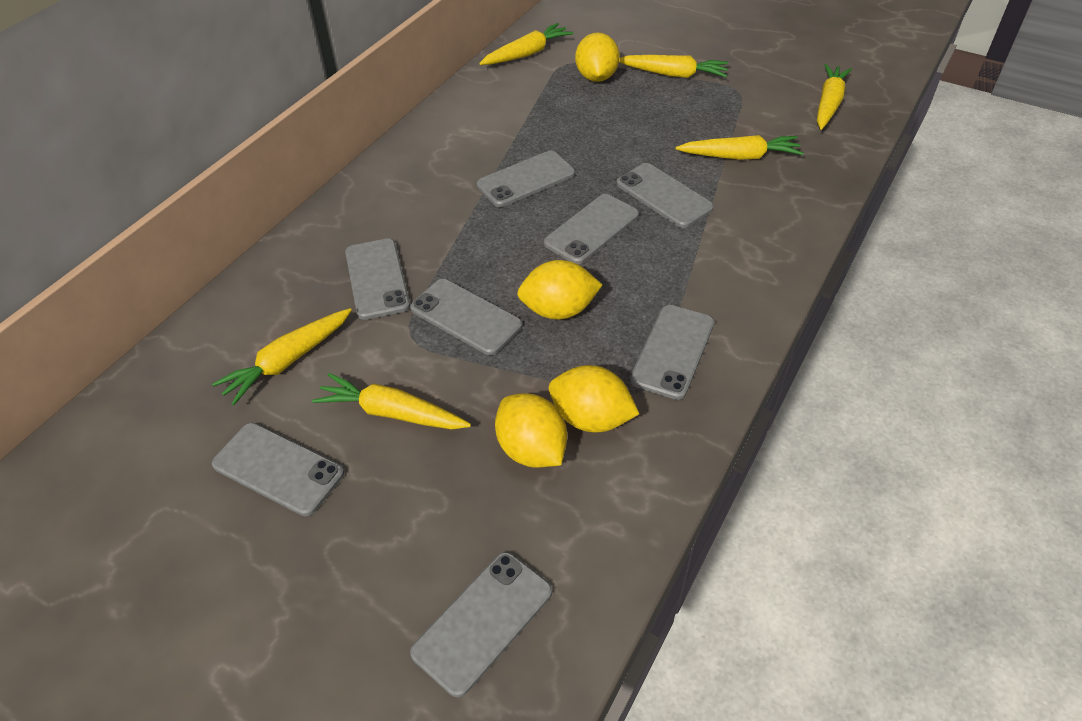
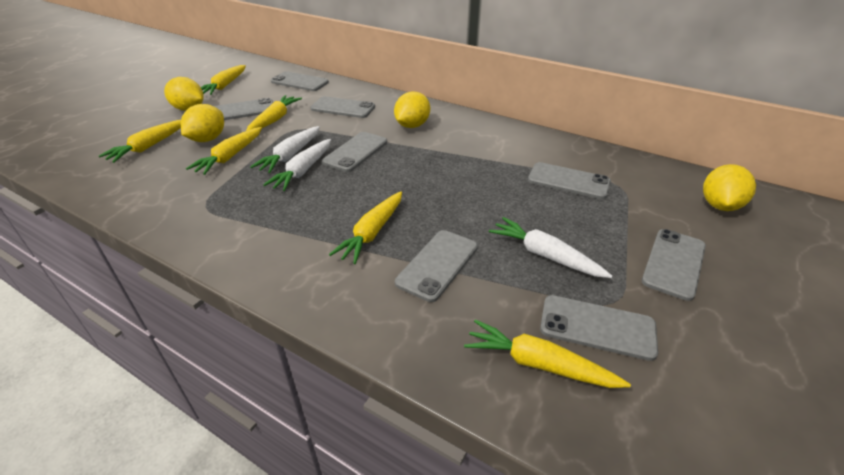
white carrot: 0 -> 3

